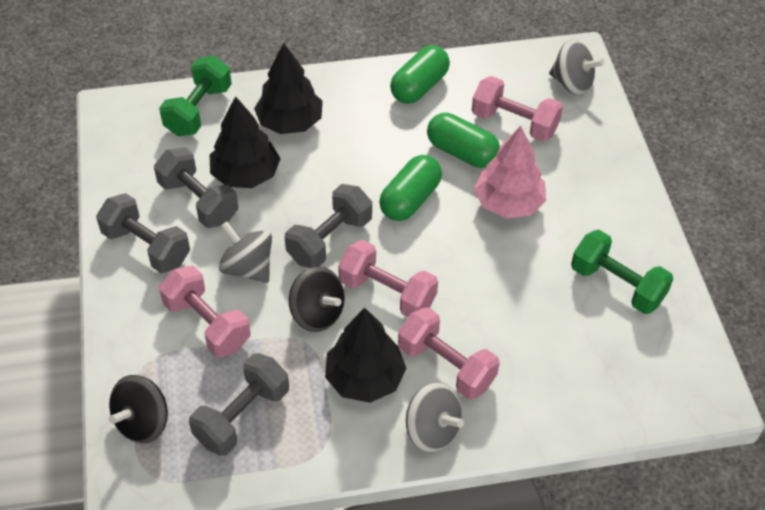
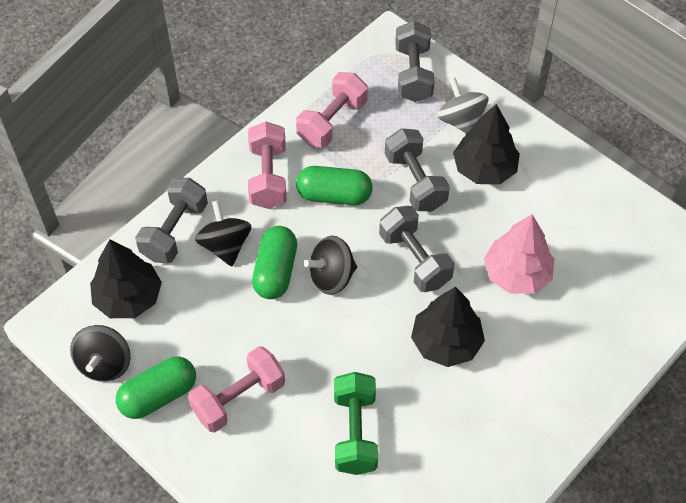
black spinning top: 2 -> 3
green dumbbell: 2 -> 1
grey spinning top: 3 -> 1
pink dumbbell: 4 -> 3

